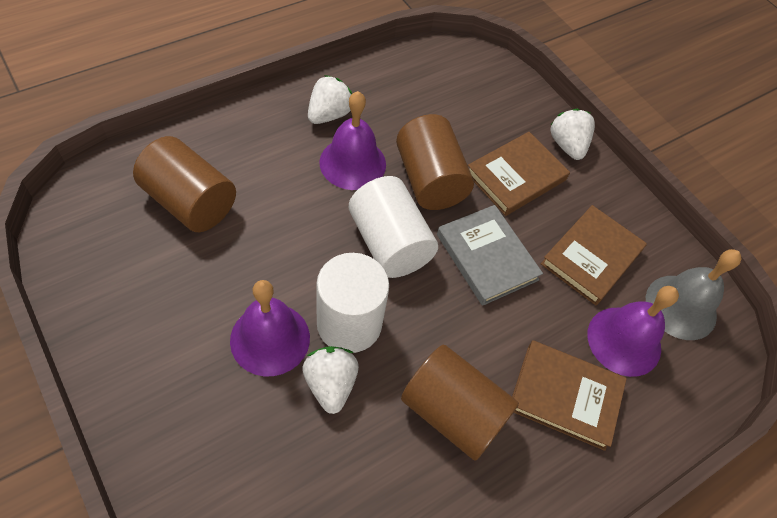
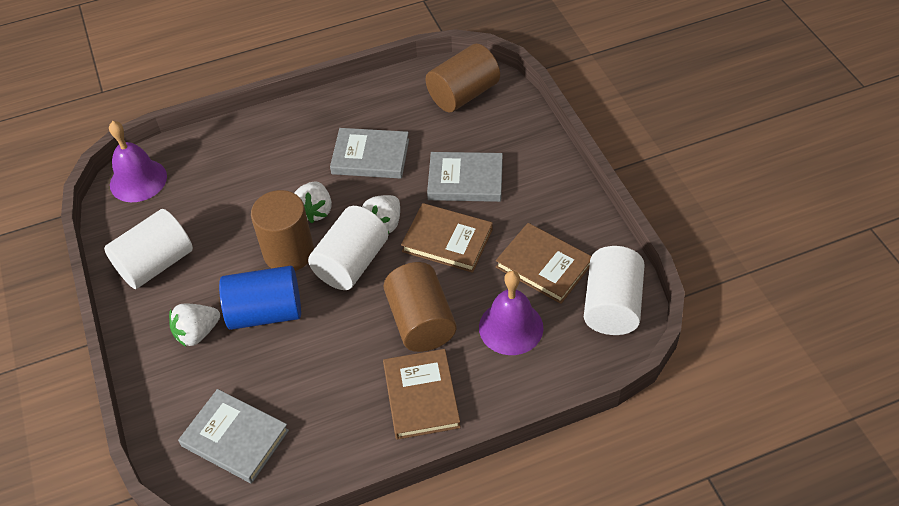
blue cylinder: 0 -> 1
grey bell: 1 -> 0
grey book: 1 -> 3
purple bell: 3 -> 2
white cylinder: 2 -> 3

